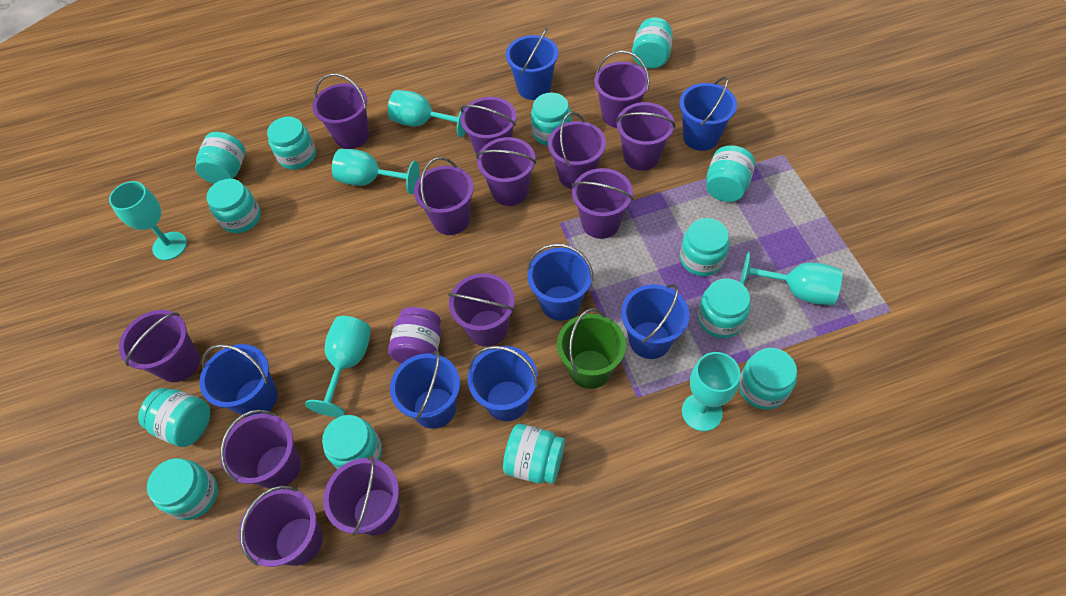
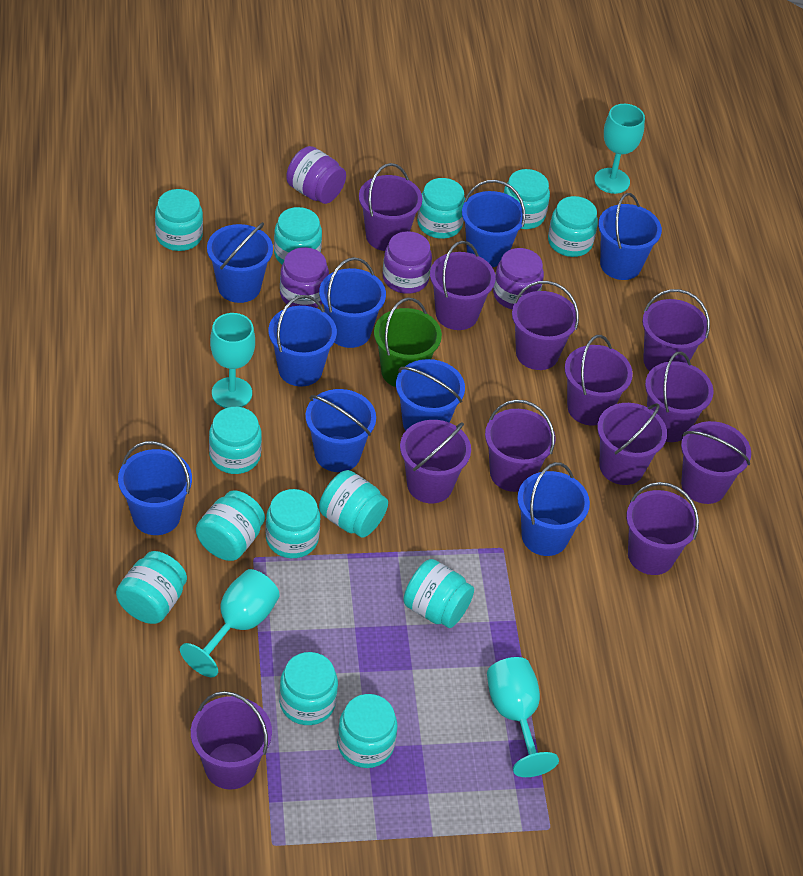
blue bucket: 7 -> 9
purple bucket: 13 -> 12
purple jar: 1 -> 4
turquoise goblet: 6 -> 4

